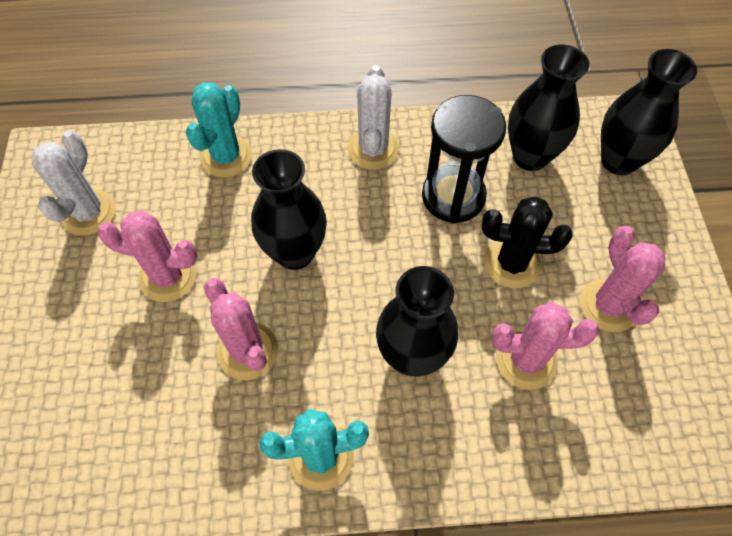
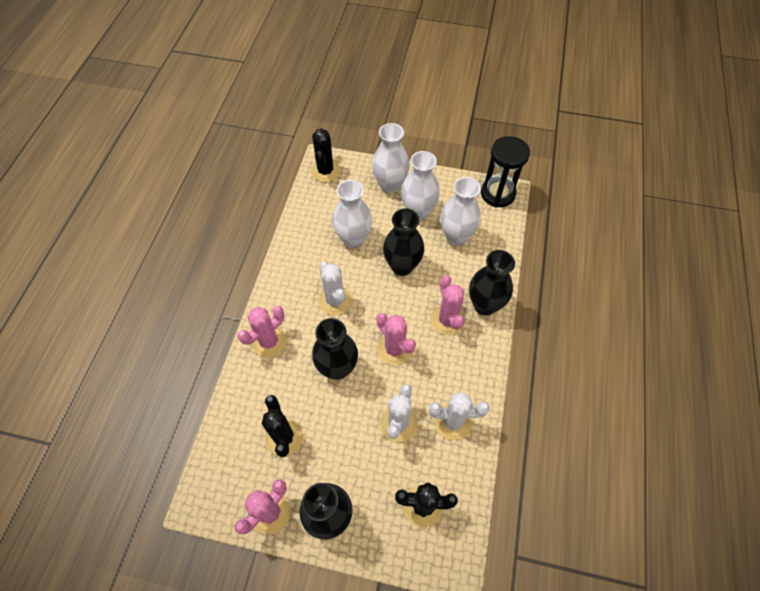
black cactus: 1 -> 3
turquoise cactus: 2 -> 0
white cactus: 2 -> 3
white vase: 0 -> 4

